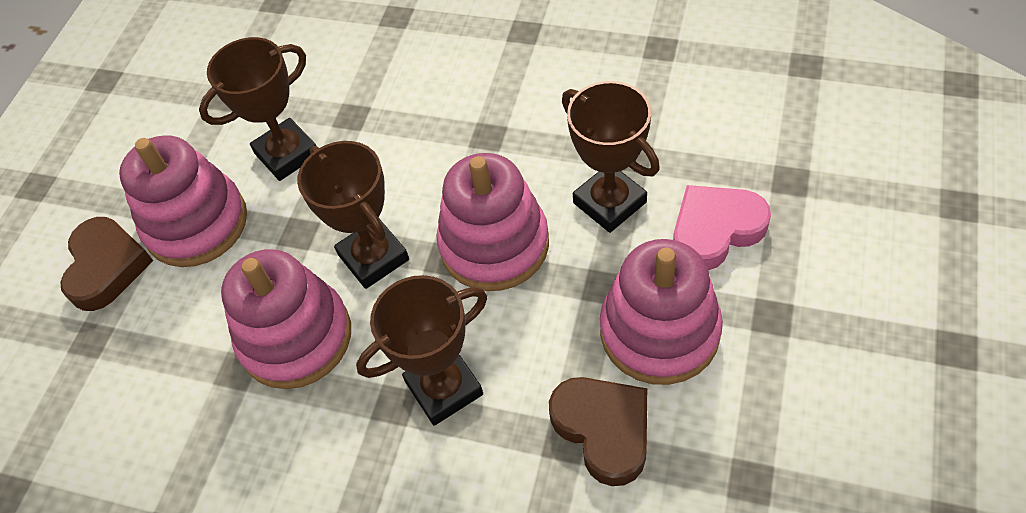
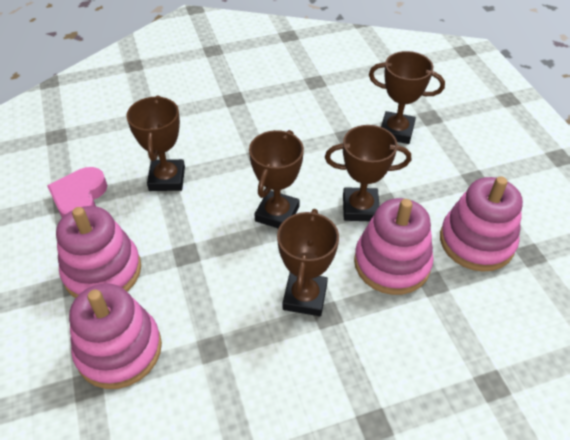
brown heart: 2 -> 0
brown trophy: 4 -> 5

